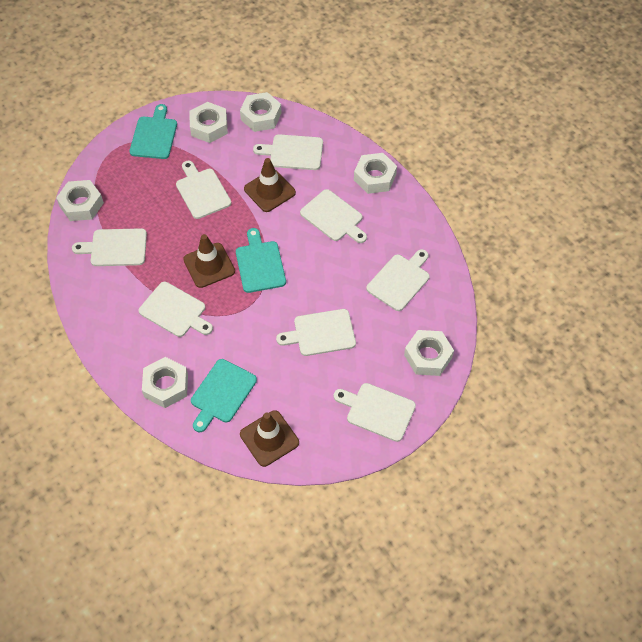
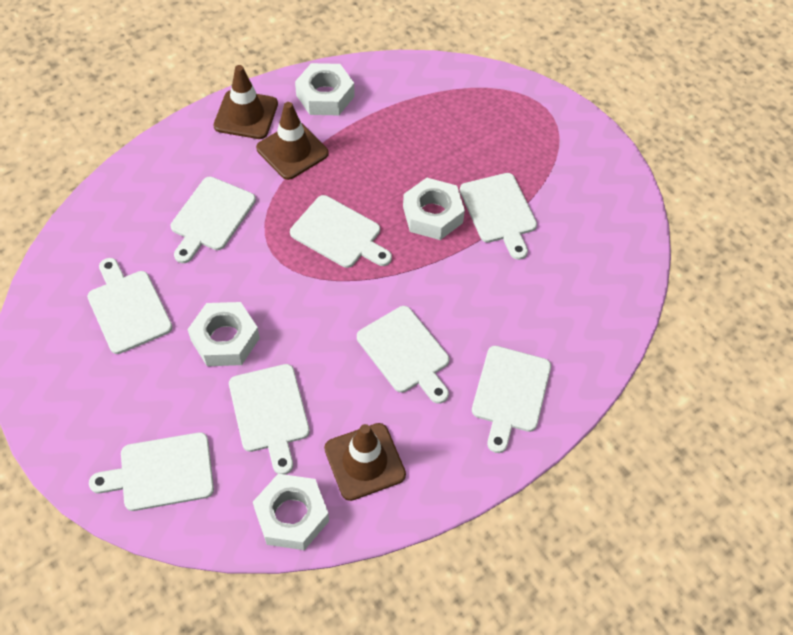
turquoise cutting board: 3 -> 0
white nut: 6 -> 4

